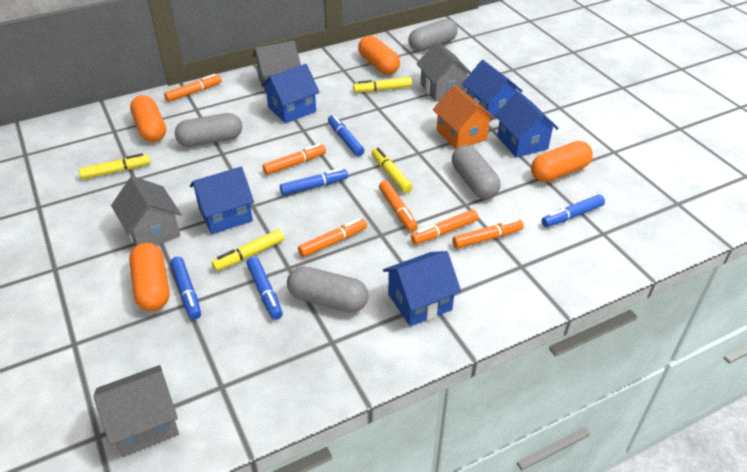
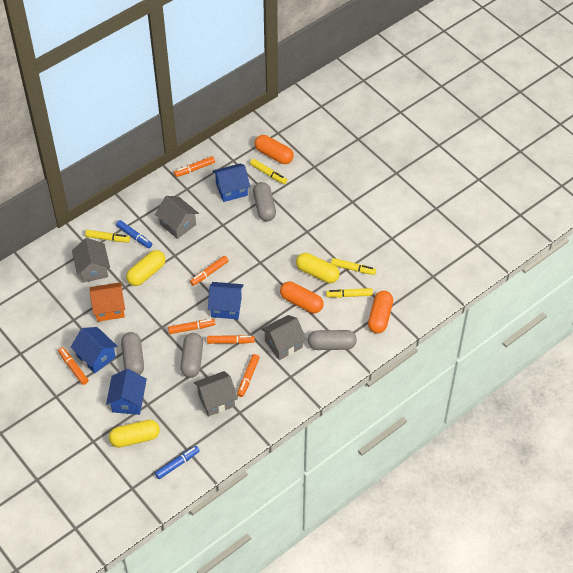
blue house: 5 -> 4
blue marker: 5 -> 2
orange capsule: 4 -> 3
yellow capsule: 0 -> 3

